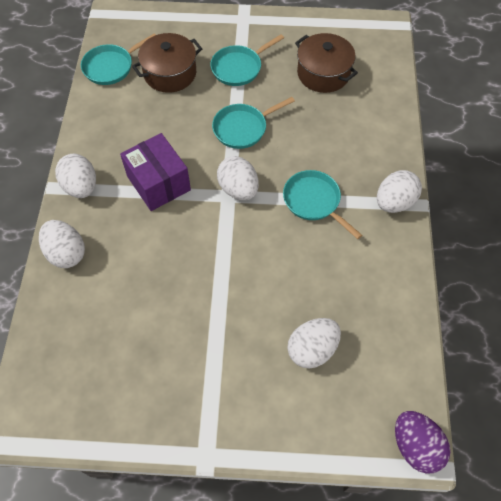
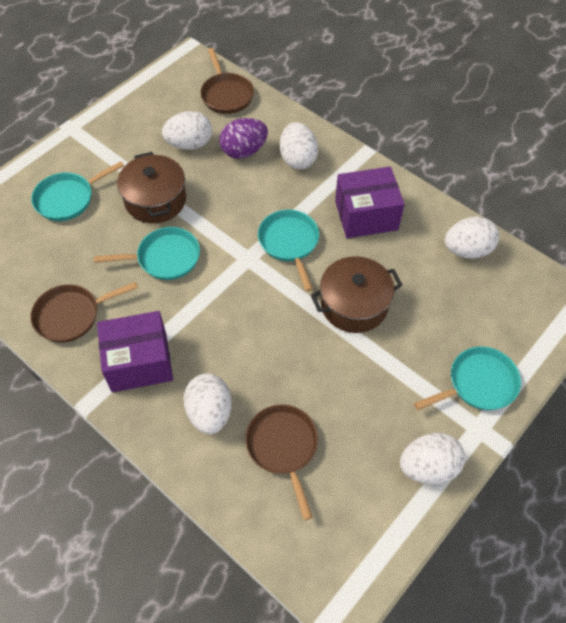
brown pan: 0 -> 3
purple box: 1 -> 2

